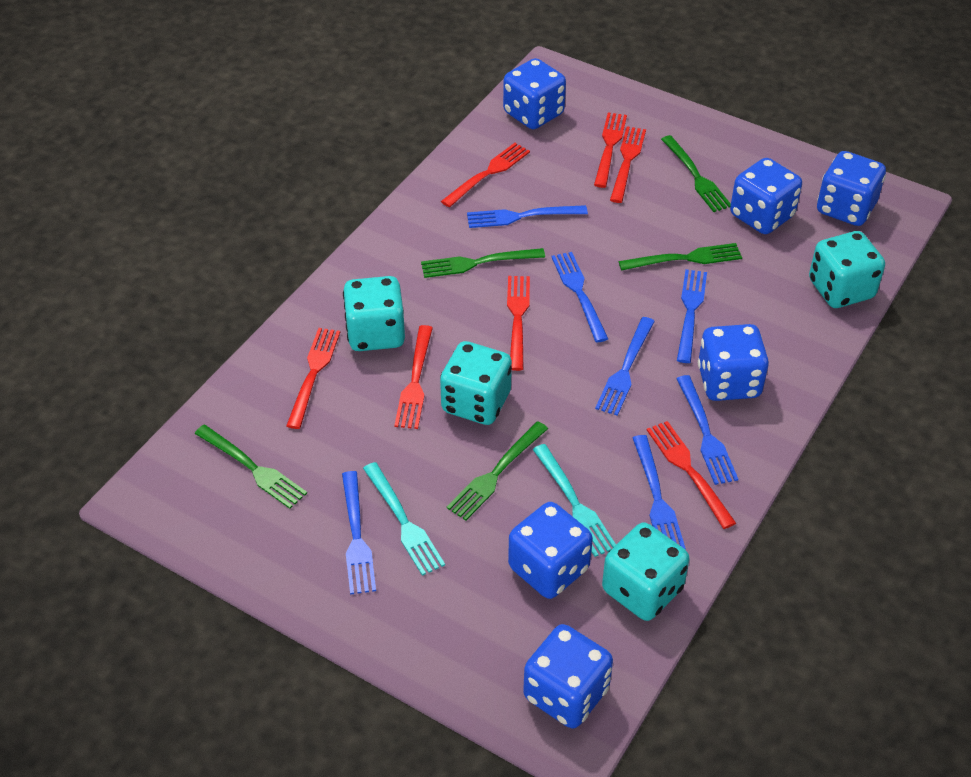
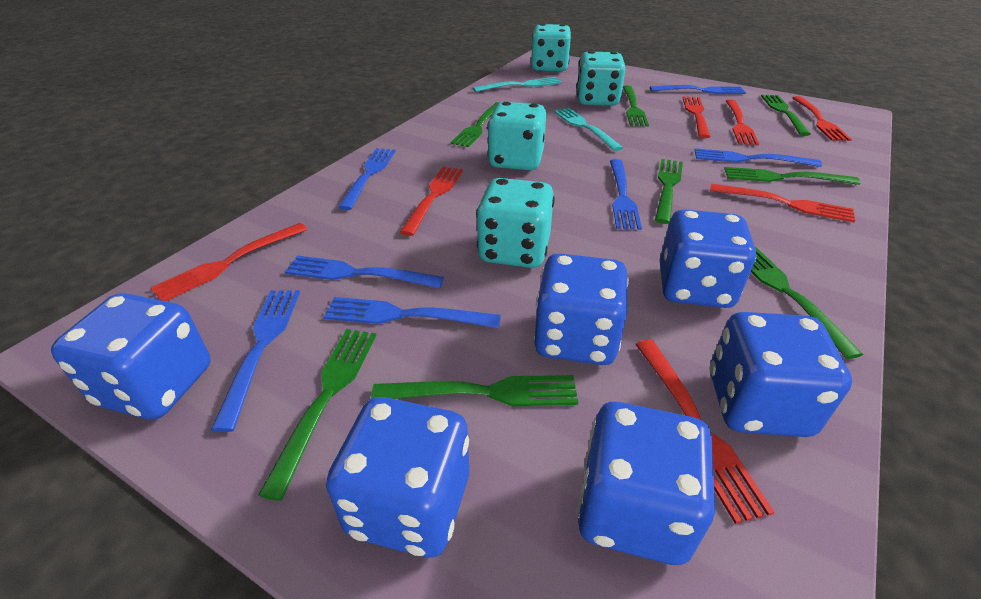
green fork: 5 -> 8

